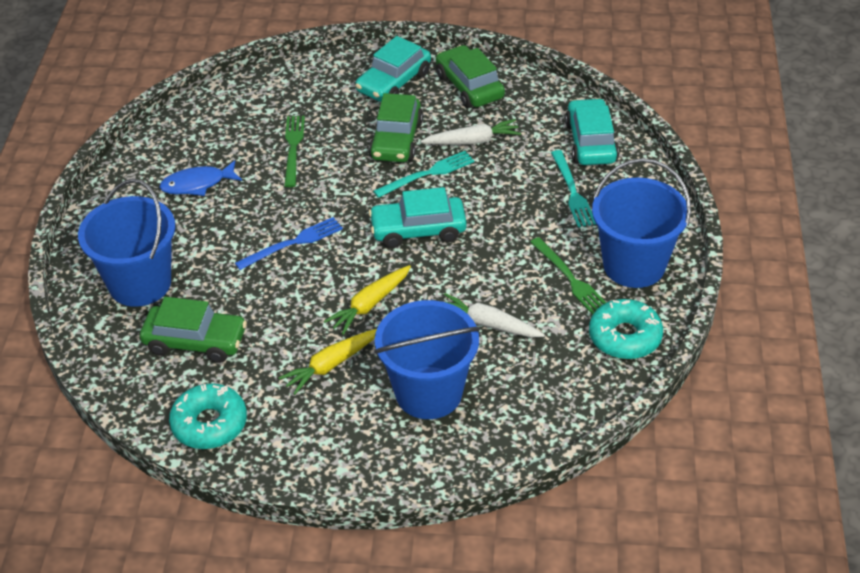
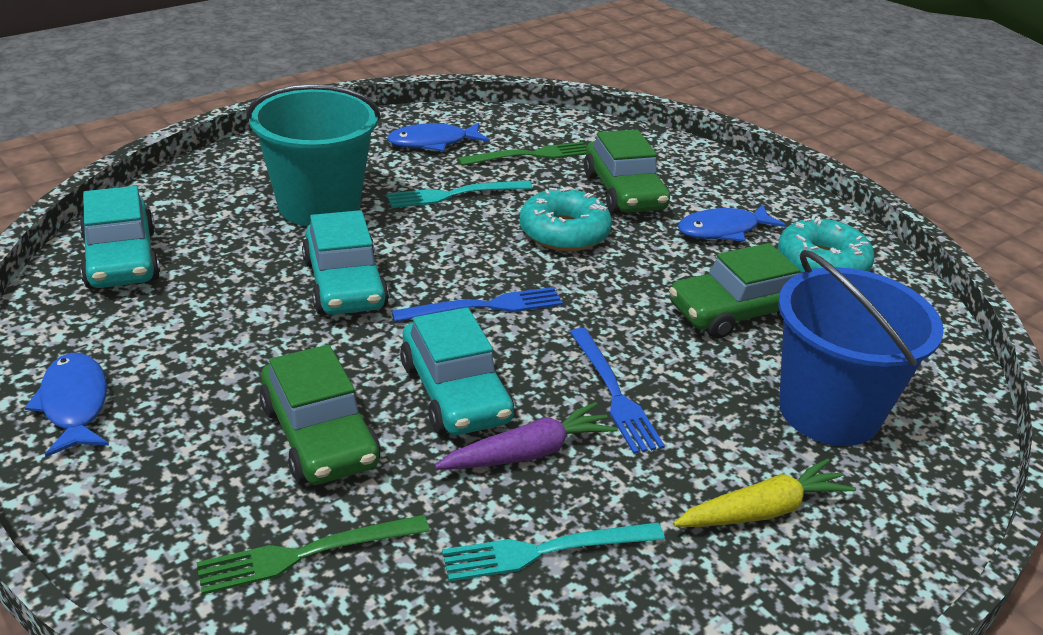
blue bucket: 3 -> 1
blue fish: 1 -> 3
blue fork: 1 -> 2
purple carrot: 0 -> 1
turquoise bucket: 0 -> 1
white carrot: 2 -> 0
yellow carrot: 2 -> 1

